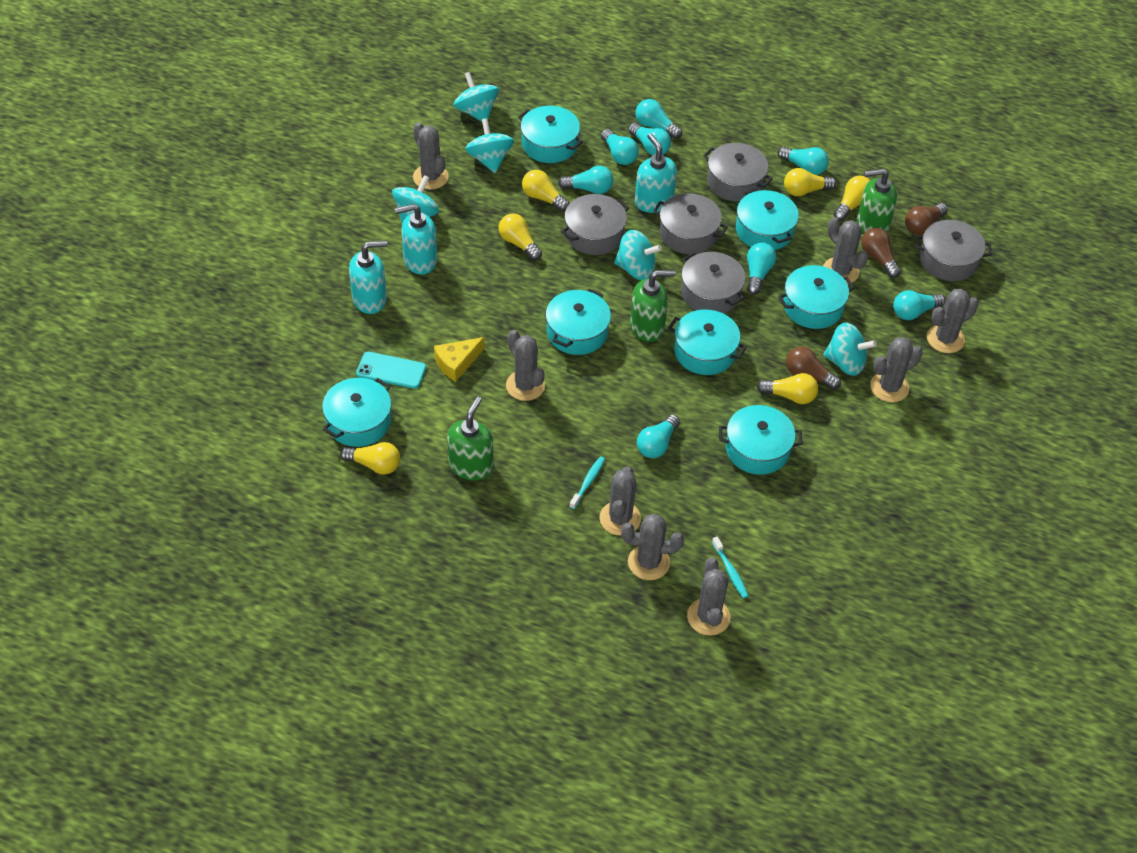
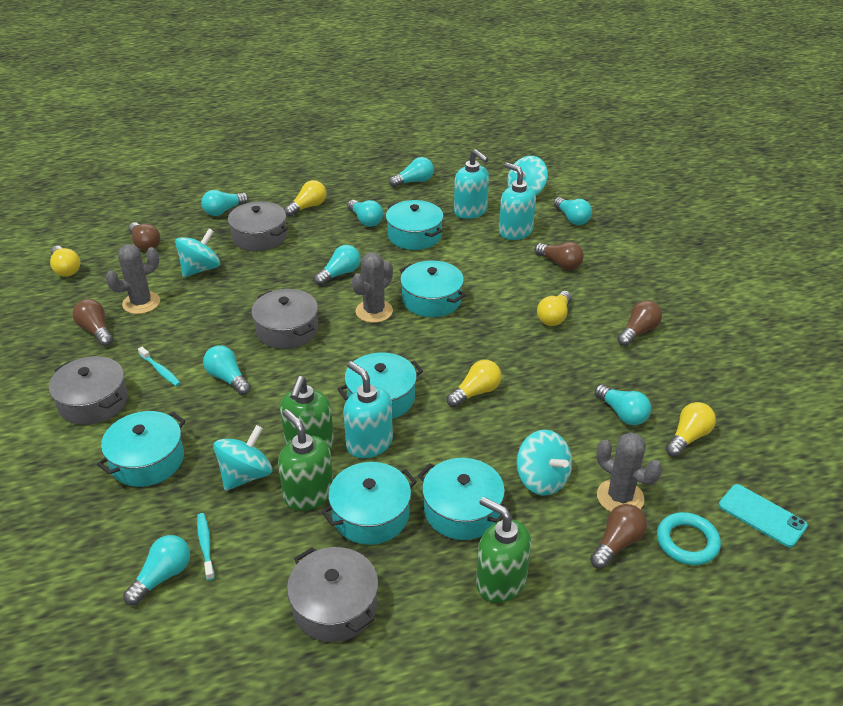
brown light bulb: 3 -> 5
grey cactus: 8 -> 3
grey pot: 5 -> 4
turquoise pot: 7 -> 6
turquoise ring: 0 -> 1
turquoise spinning top: 5 -> 4
yellow cheese: 1 -> 0
yellow light bulb: 6 -> 5

